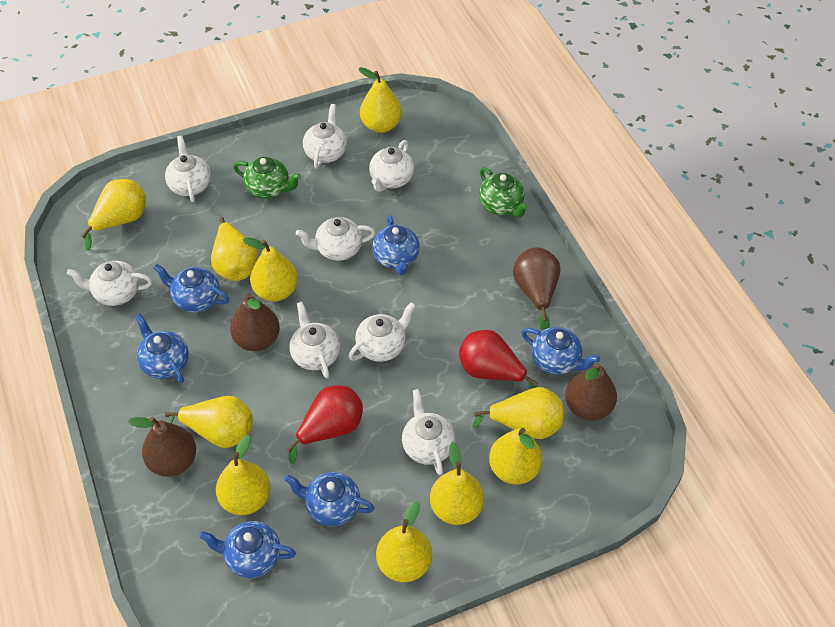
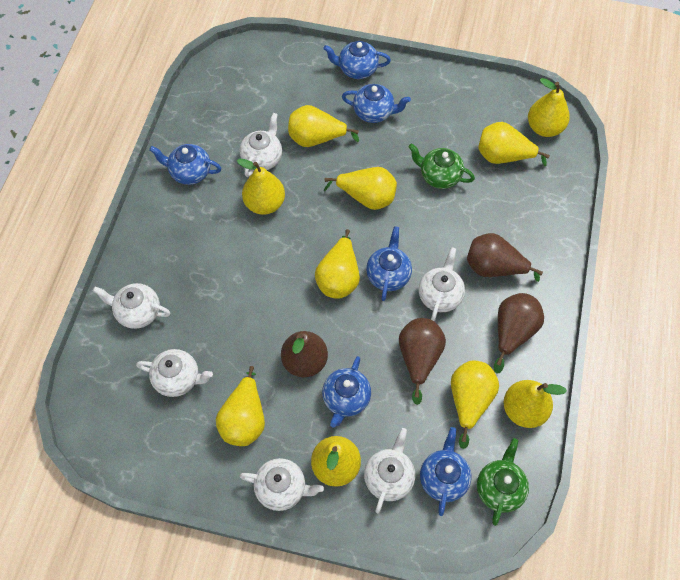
red pear: 2 -> 0
white teapot: 8 -> 6

